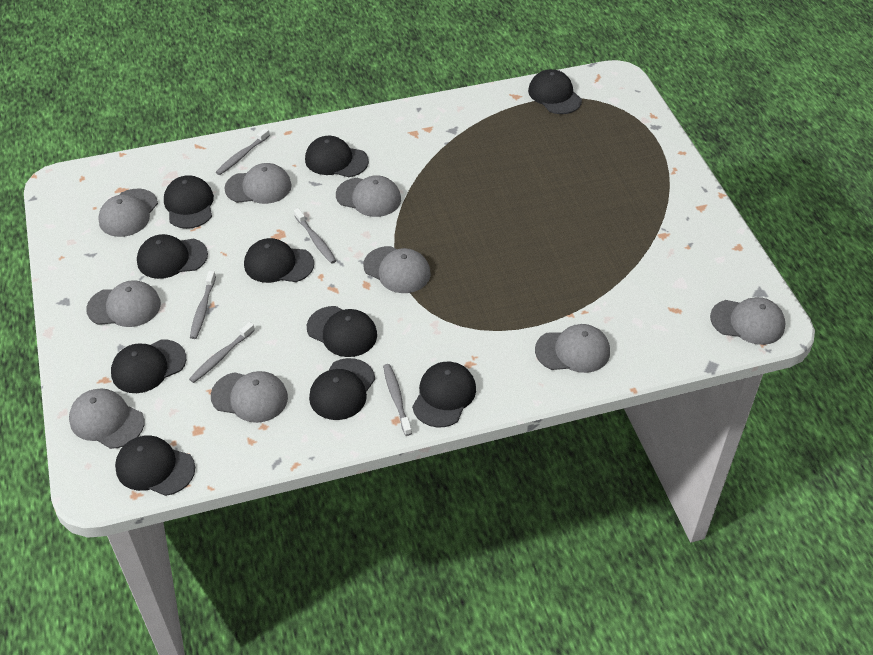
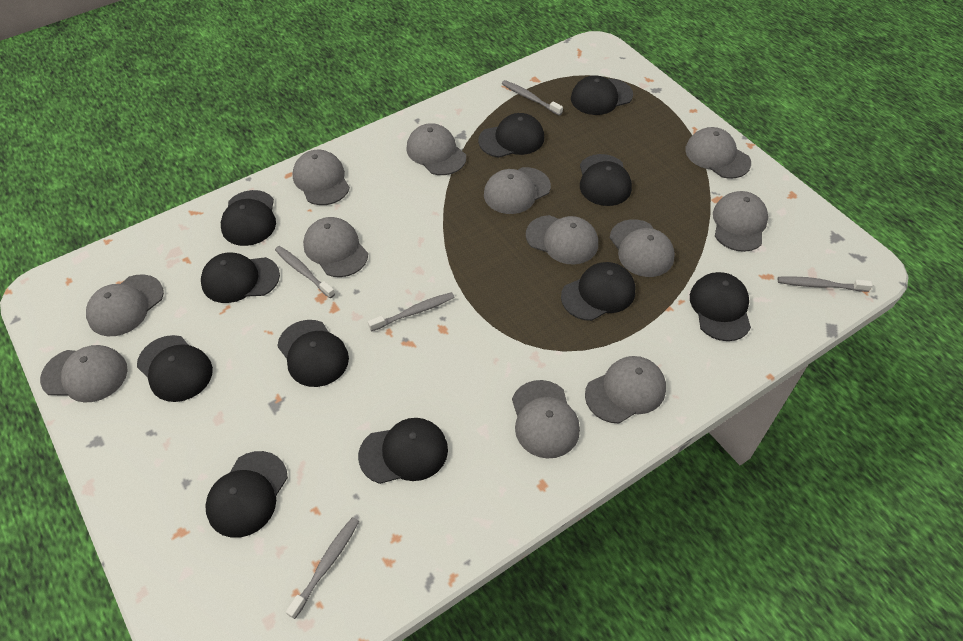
black cap: 10 -> 11
grey cap: 9 -> 12

